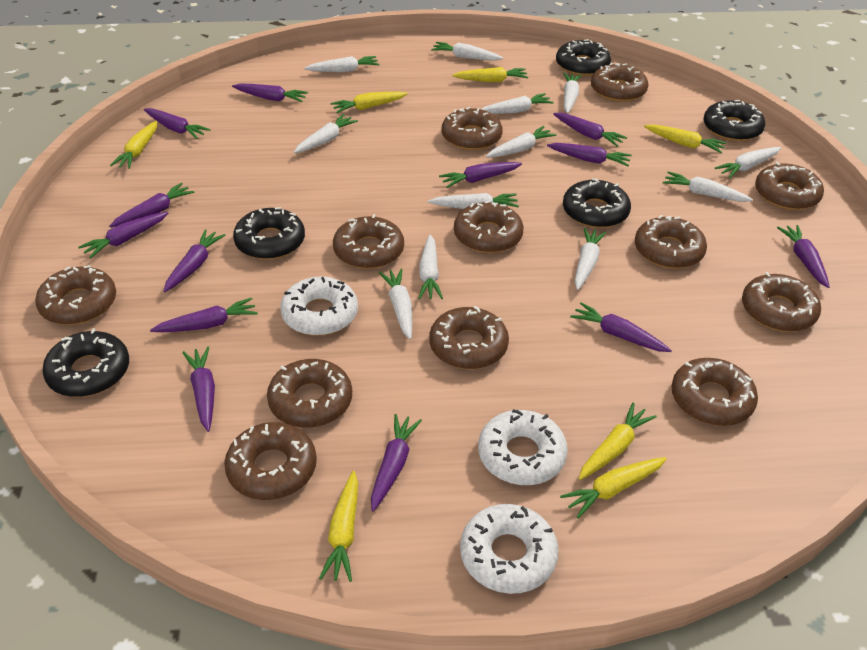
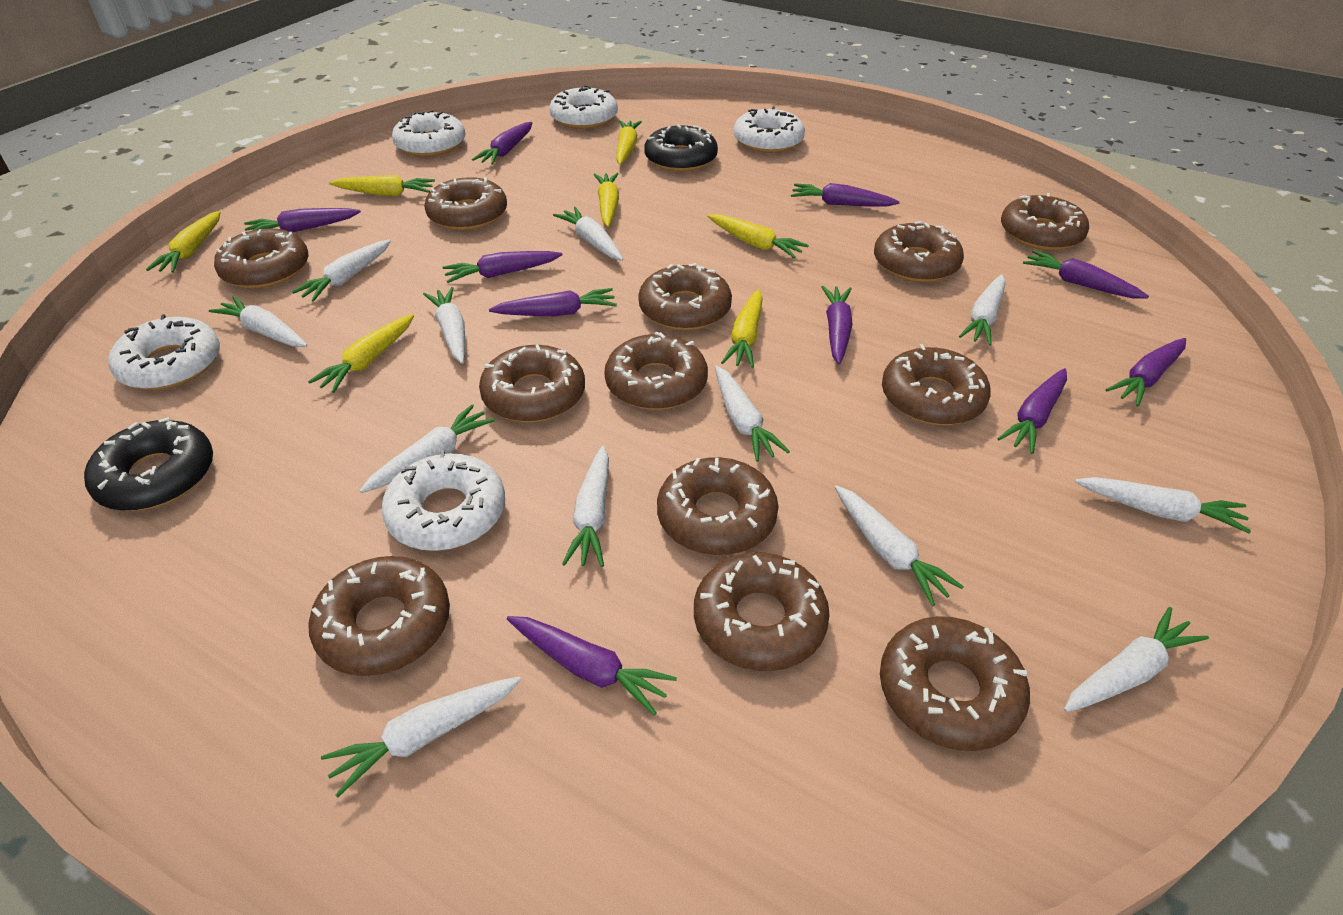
black donut: 5 -> 2
purple carrot: 13 -> 10
white donut: 3 -> 5

